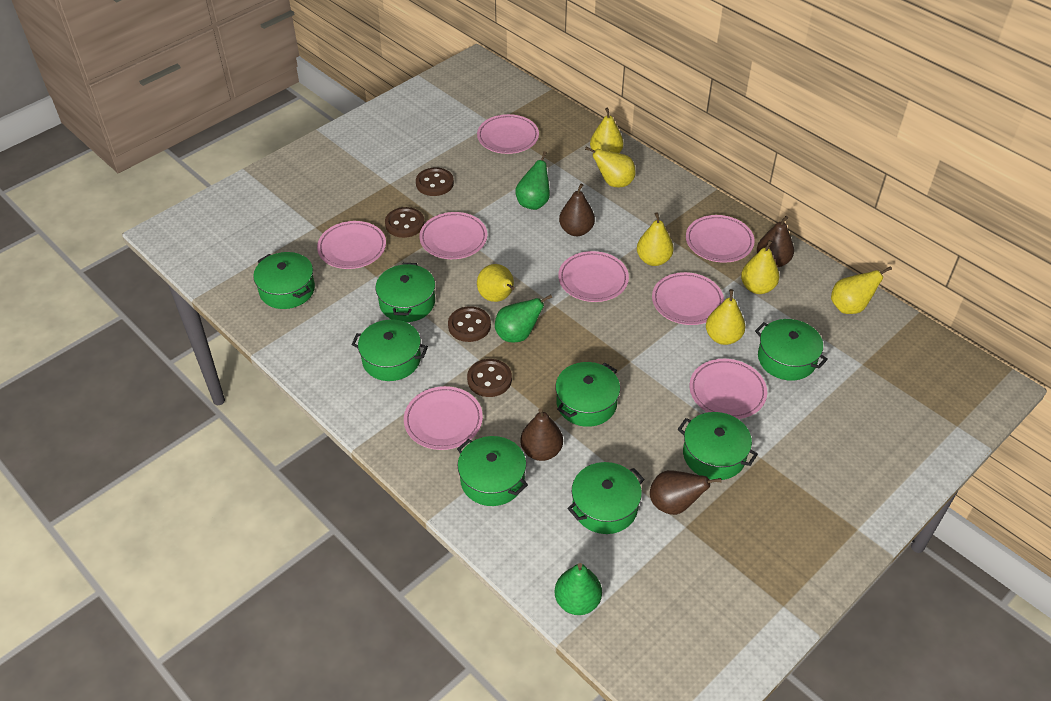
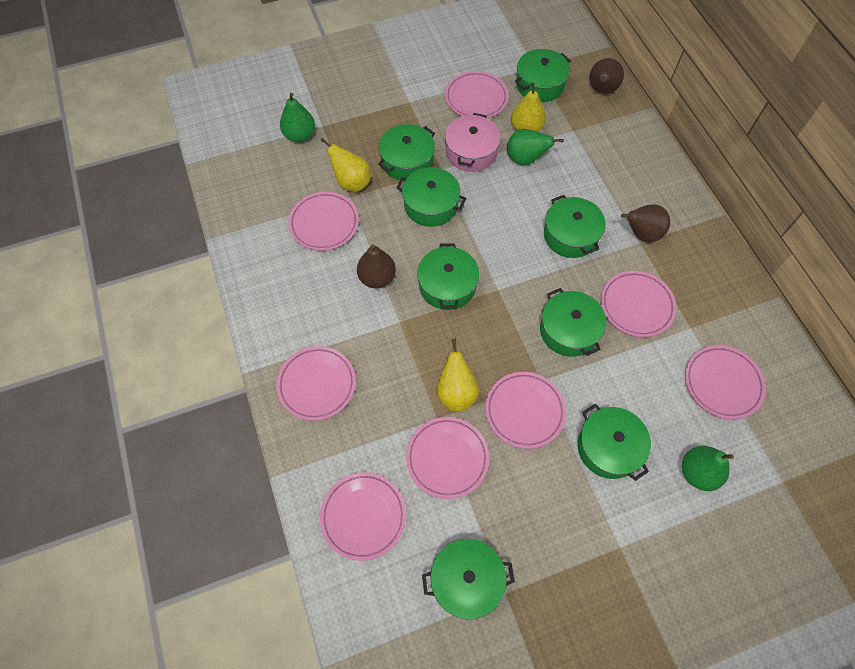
brown button: 4 -> 0
brown pear: 4 -> 3
pink pot: 0 -> 1
yellow pear: 7 -> 3

